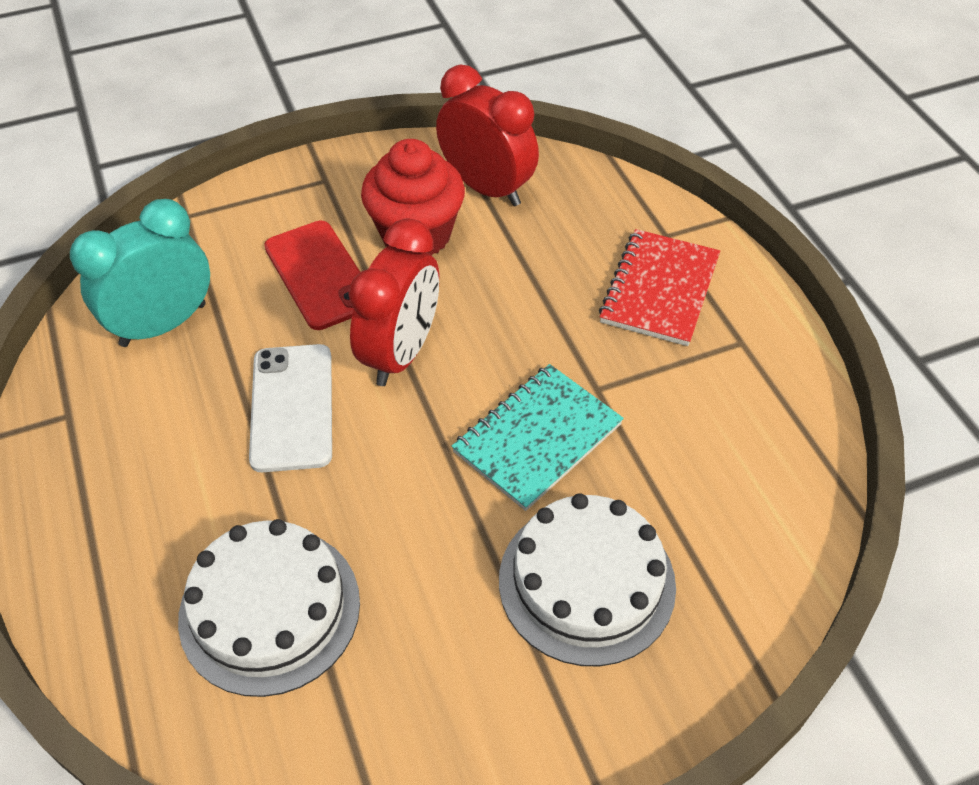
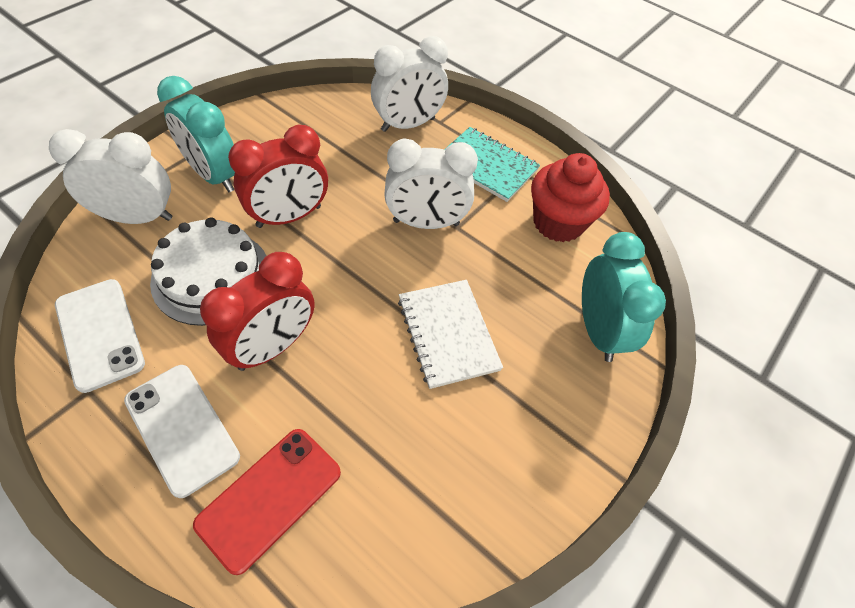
red notebook: 1 -> 0
turquoise clock: 1 -> 2
white cake: 2 -> 1
white clock: 0 -> 3
white notebook: 0 -> 1
white phone: 1 -> 2

